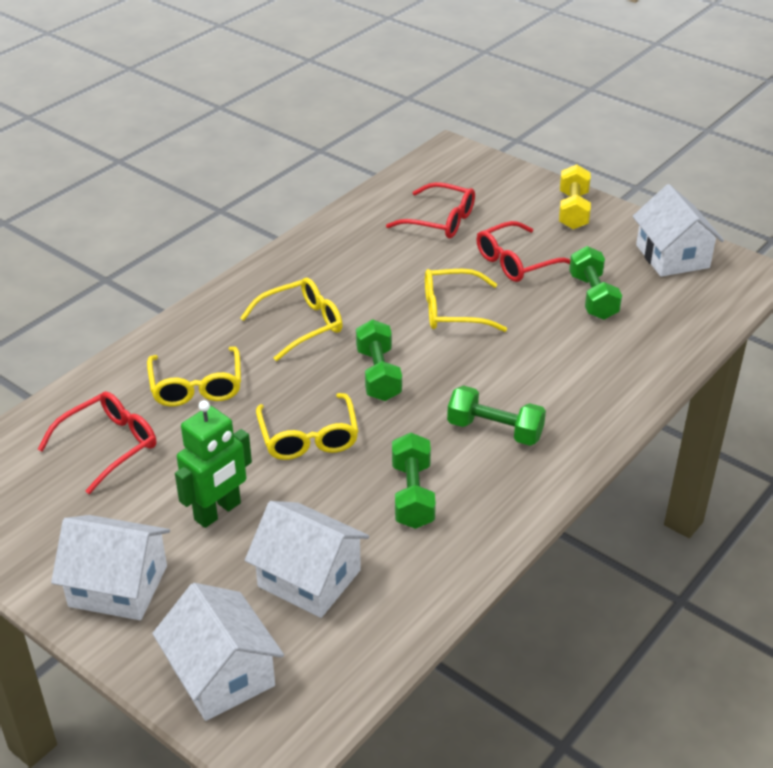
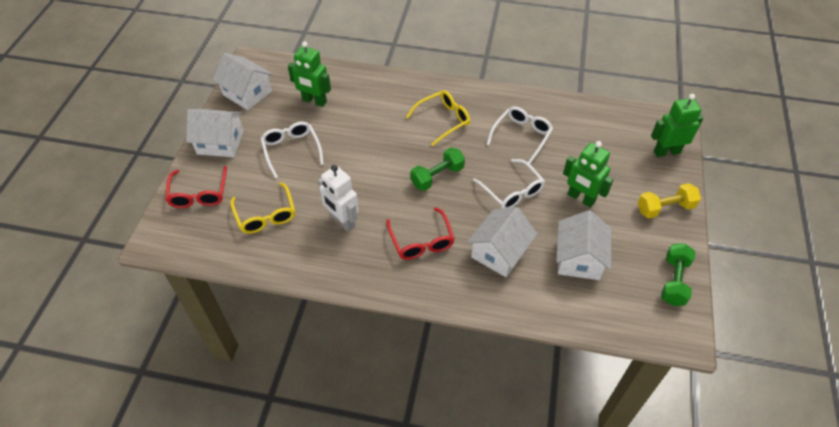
green dumbbell: 4 -> 2
green robot: 1 -> 3
red glasses: 3 -> 2
white glasses: 0 -> 3
white robot: 0 -> 1
yellow glasses: 4 -> 2

